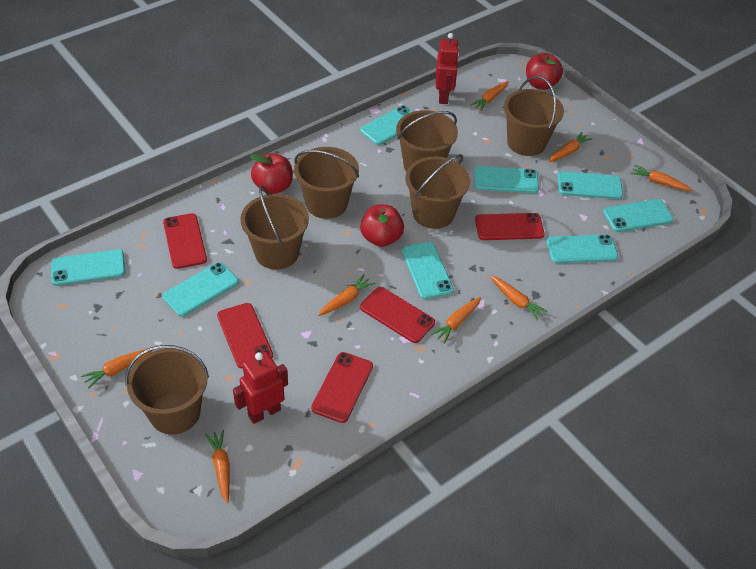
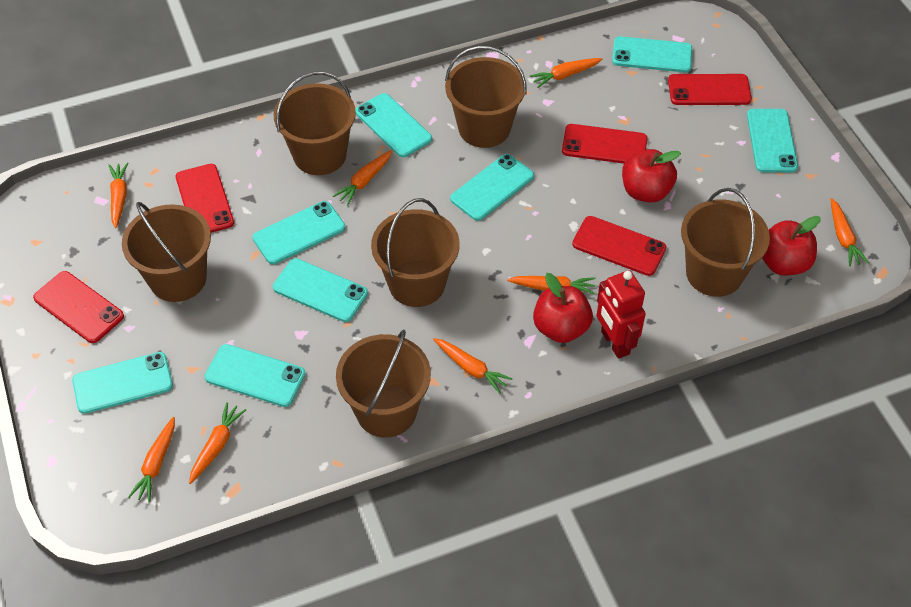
red robot: 2 -> 1

